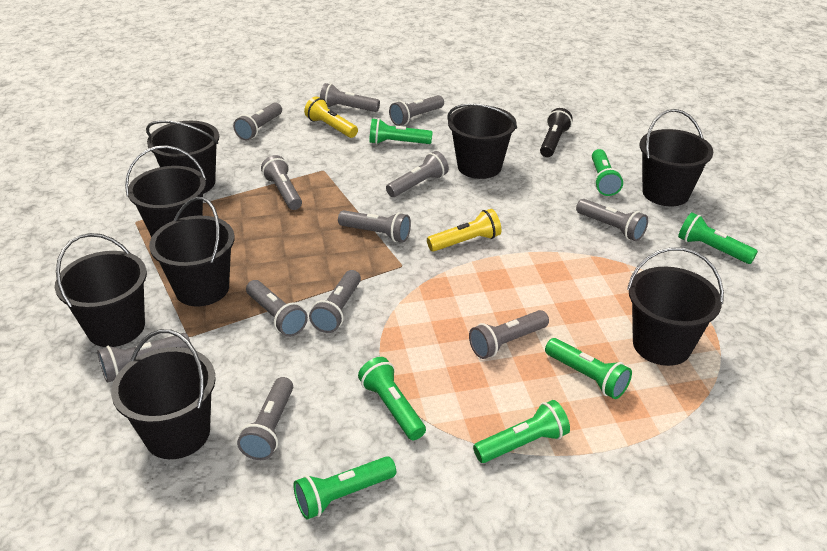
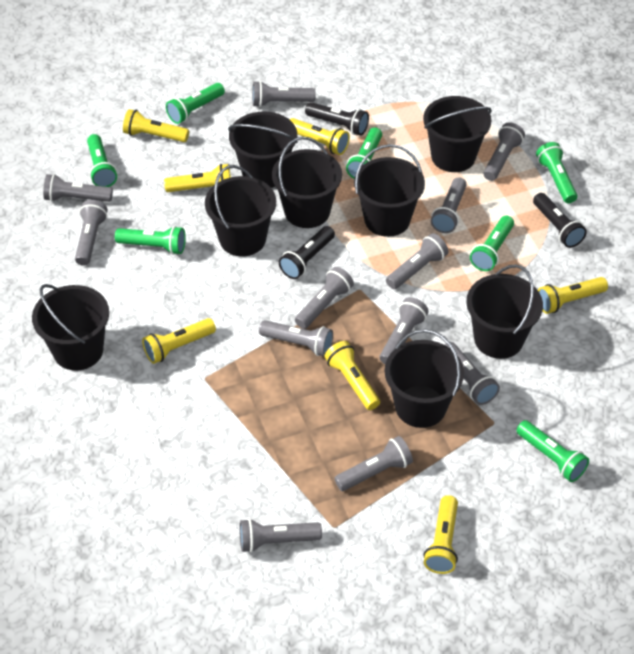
black flashlight: 1 -> 3
yellow flashlight: 2 -> 7

